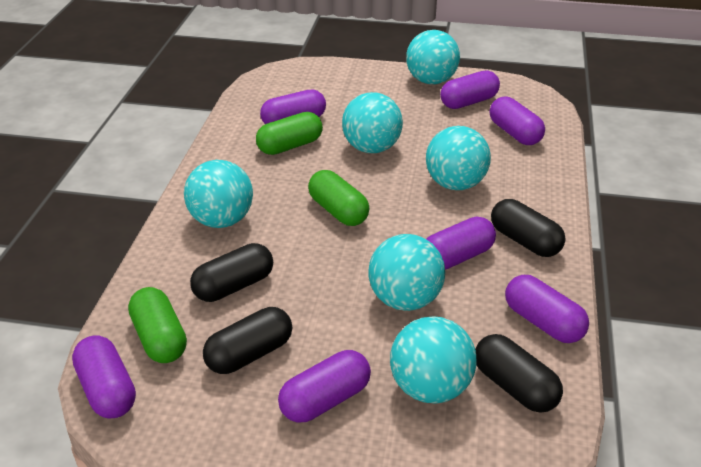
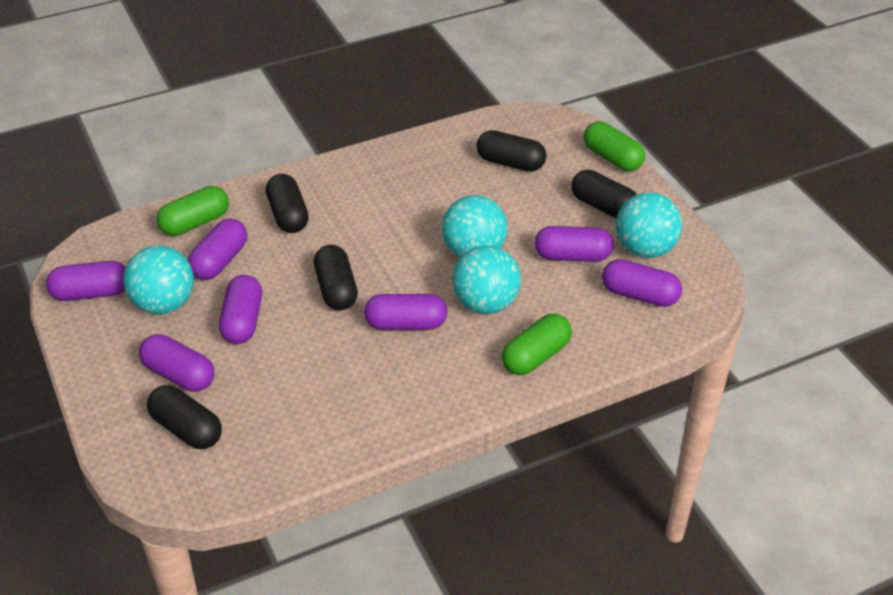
black capsule: 4 -> 5
turquoise ball: 6 -> 4

